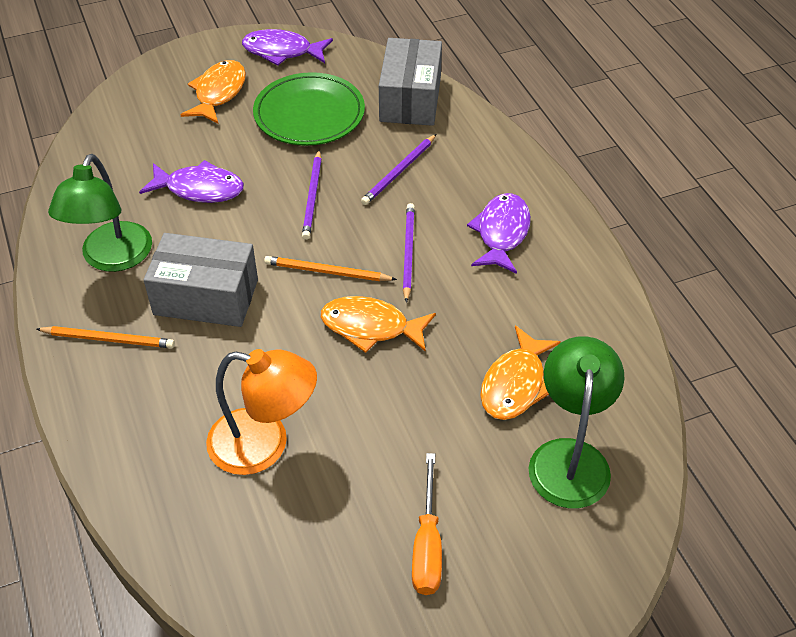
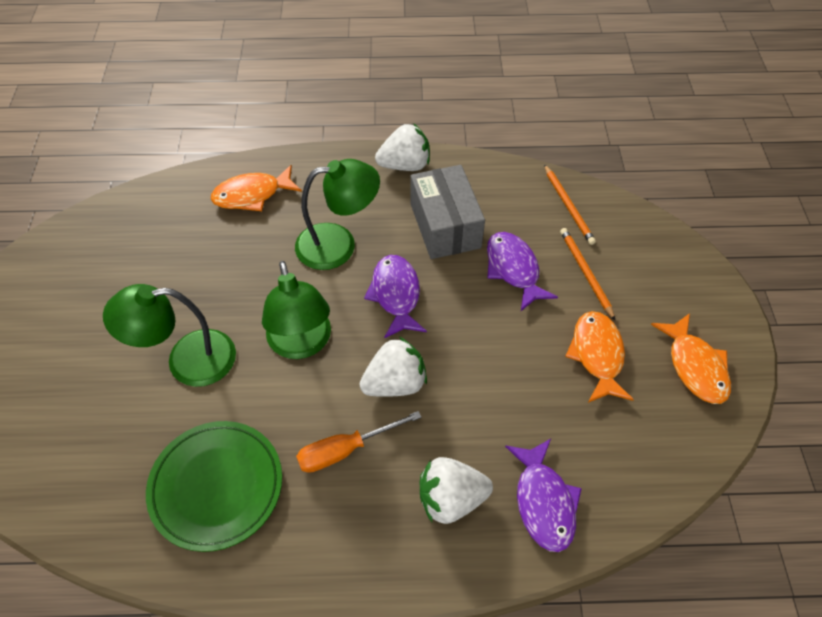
green lamp: 2 -> 3
grey box: 2 -> 1
orange lamp: 1 -> 0
purple pencil: 3 -> 0
white strawberry: 0 -> 3

